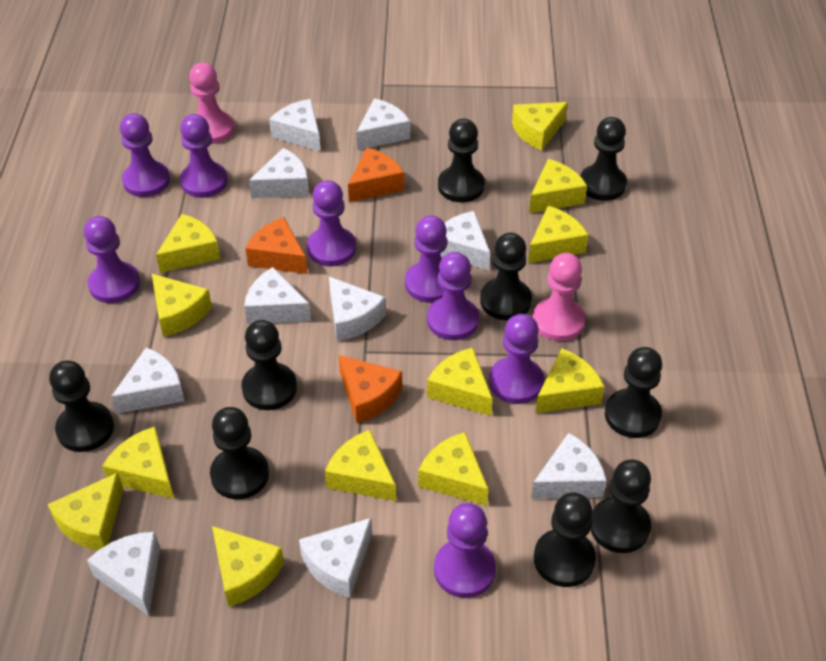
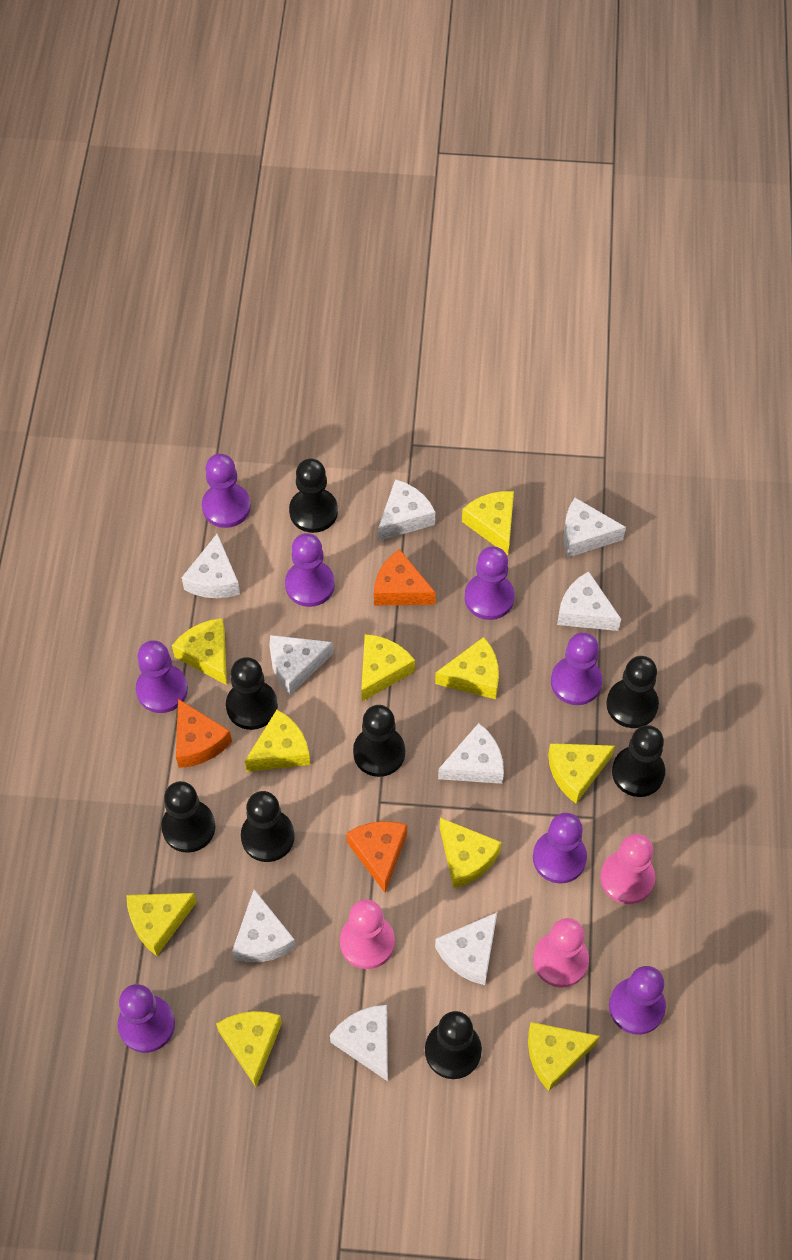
black pawn: 9 -> 8
pink pawn: 2 -> 3
white cheese: 10 -> 9
yellow cheese: 12 -> 10

